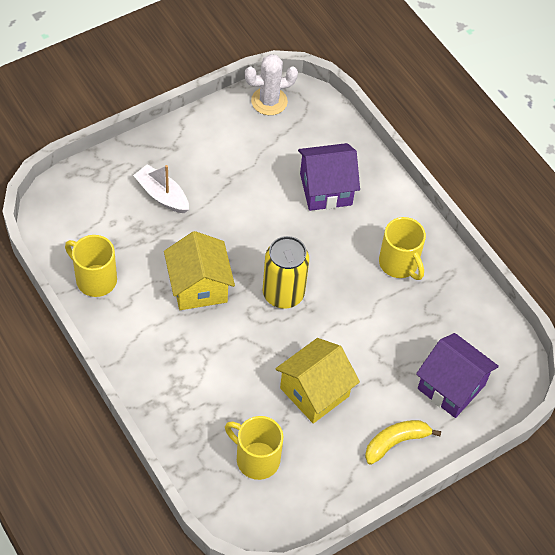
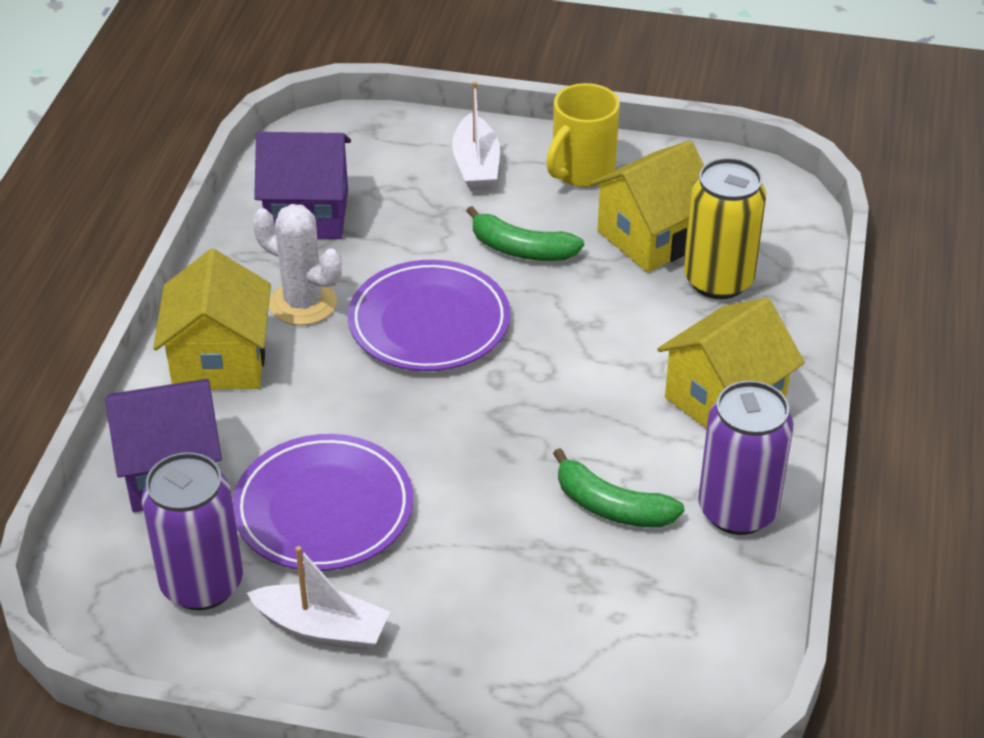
green banana: 0 -> 2
purple can: 0 -> 2
purple plate: 0 -> 2
white boat: 1 -> 2
yellow banana: 1 -> 0
yellow house: 2 -> 3
yellow mug: 3 -> 1

